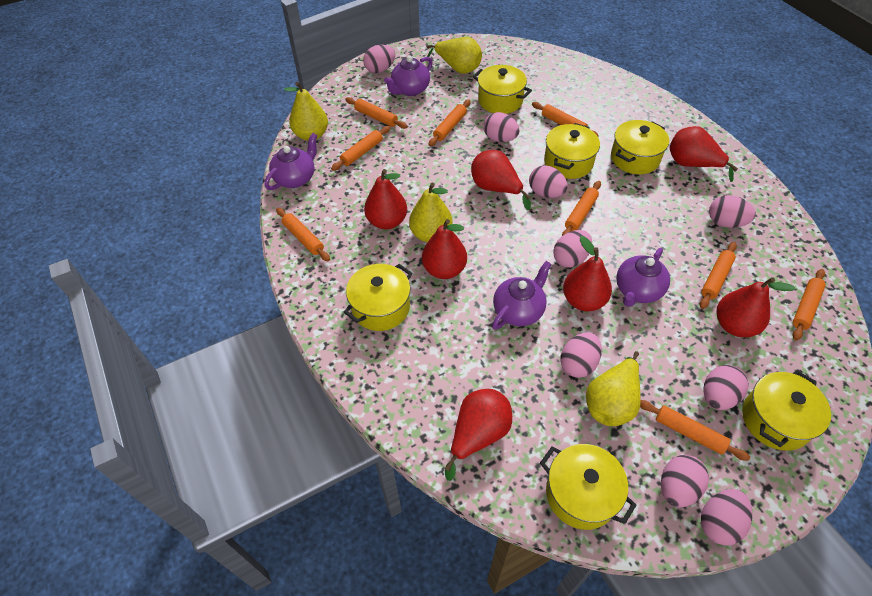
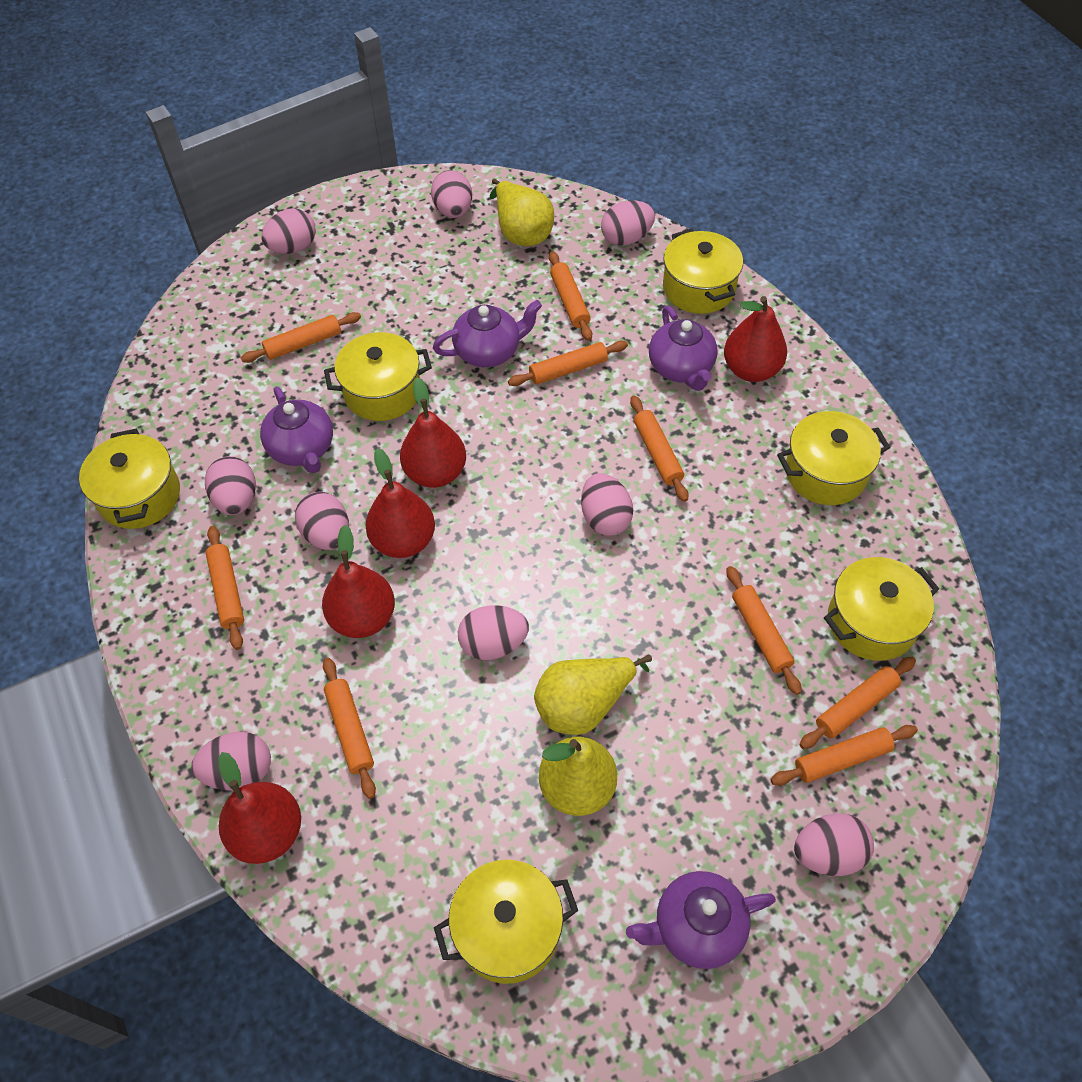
red pear: 7 -> 5
yellow pear: 4 -> 3

